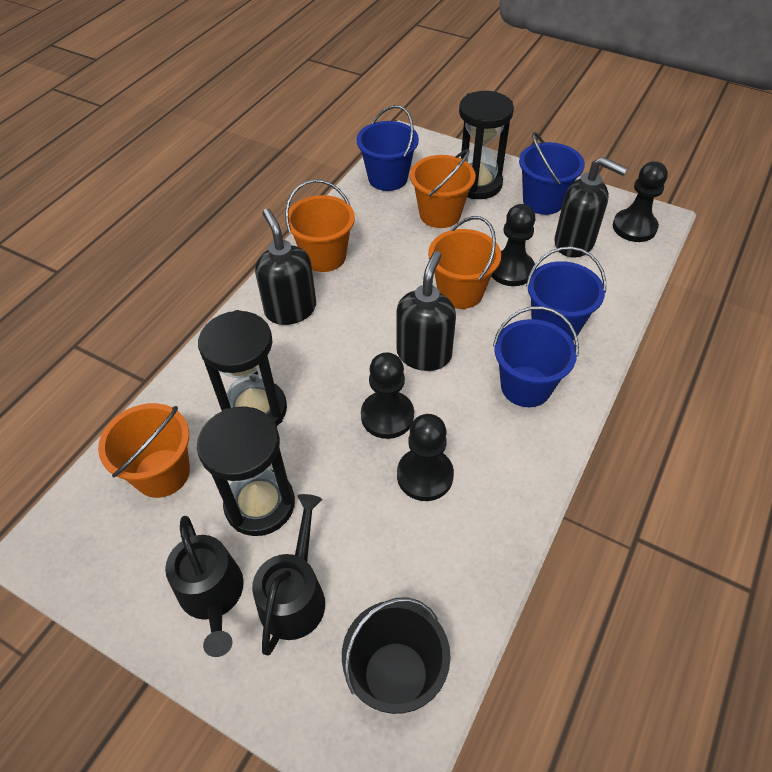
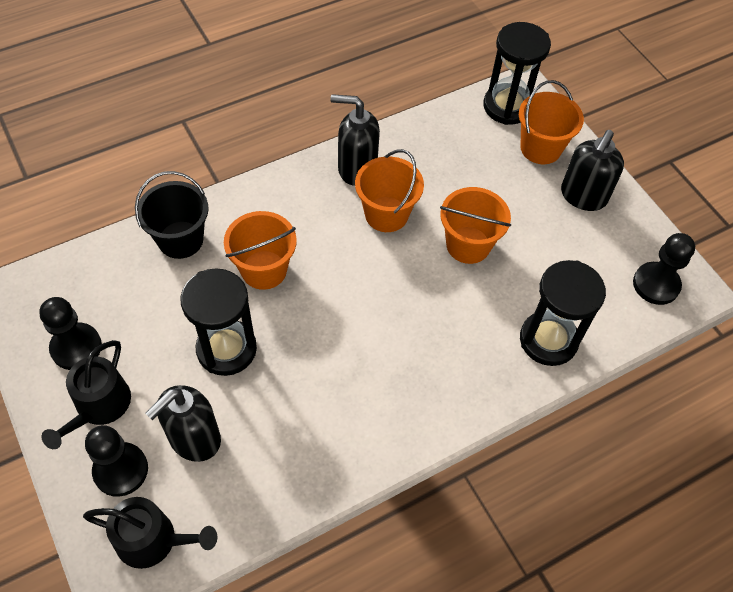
black pawn: 4 -> 3
blue bucket: 4 -> 0

